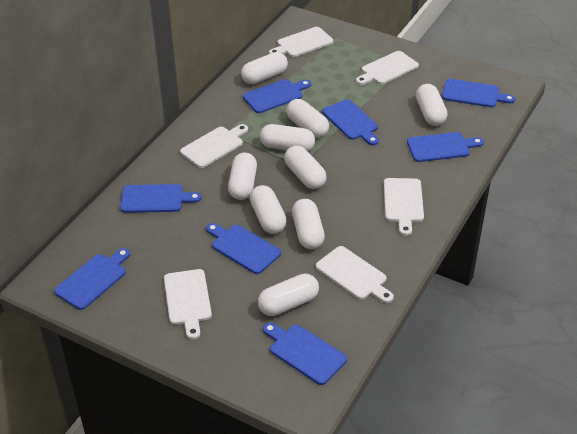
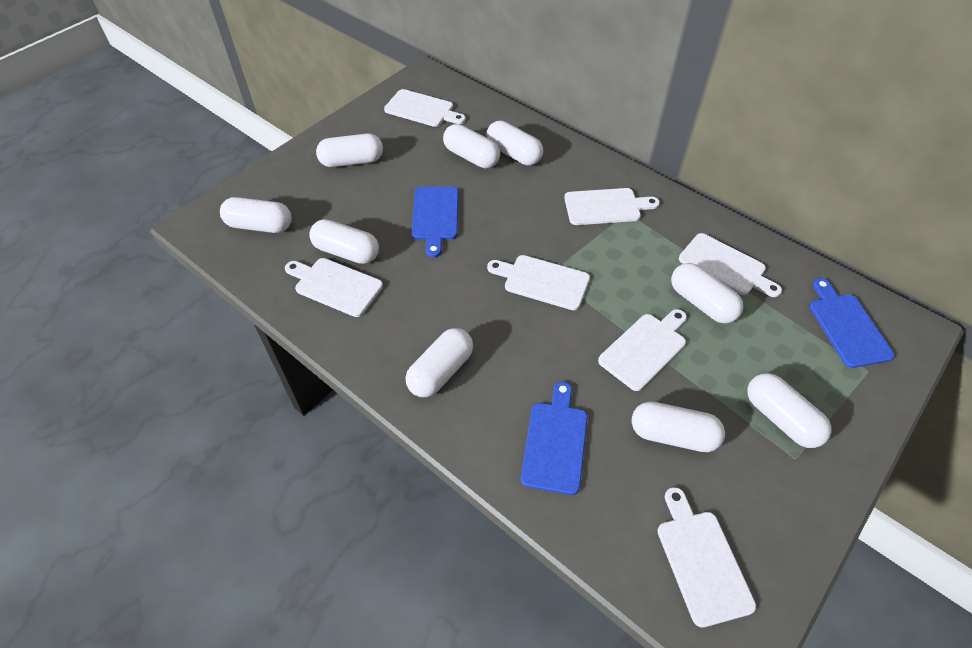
blue cutting board: 8 -> 3
white cutting board: 6 -> 7

